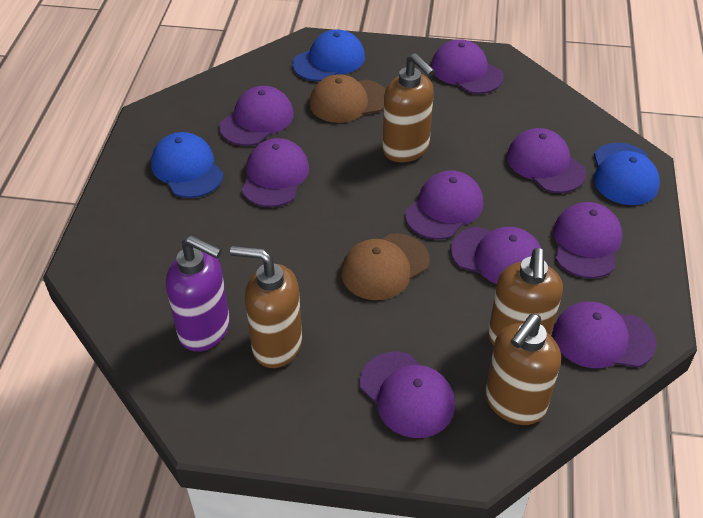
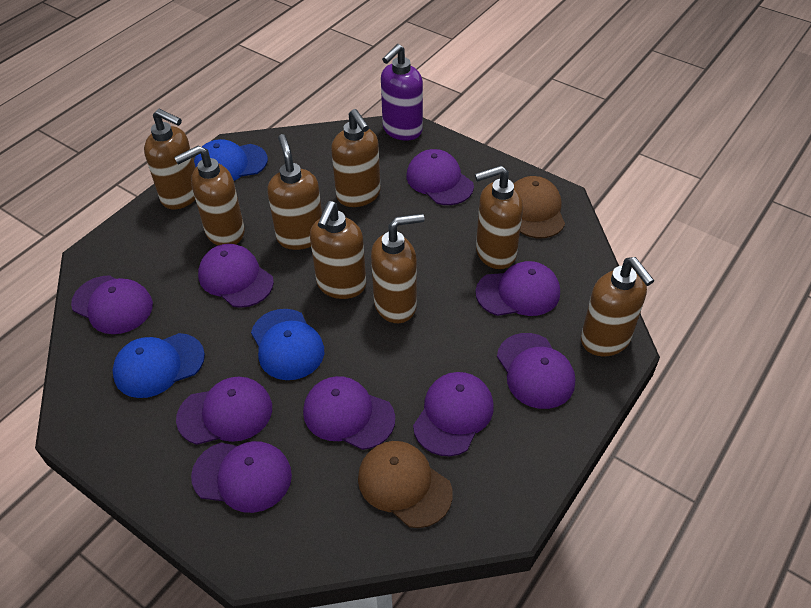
brown soap dispenser: 4 -> 8

